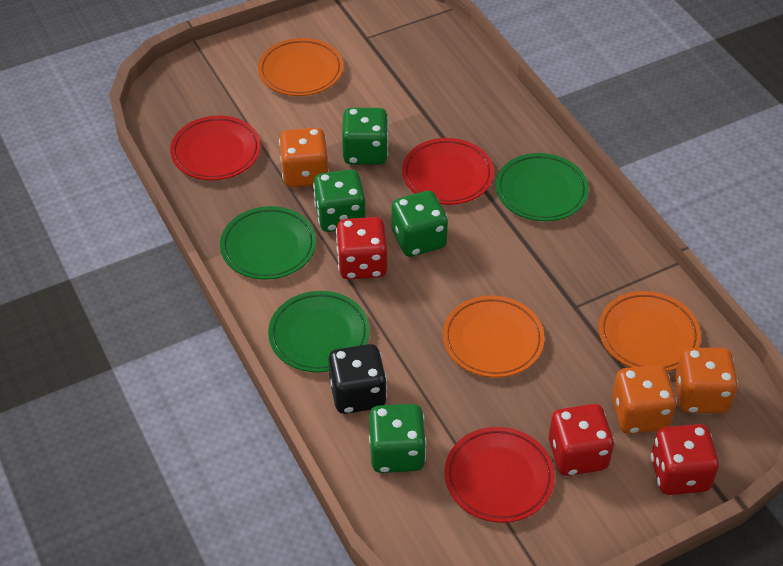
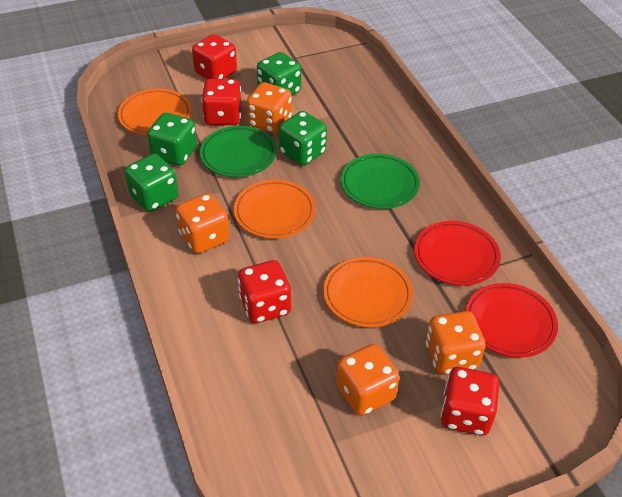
black dice: 1 -> 0
green plate: 3 -> 2
orange dice: 3 -> 4
red dice: 3 -> 4
red plate: 3 -> 2

